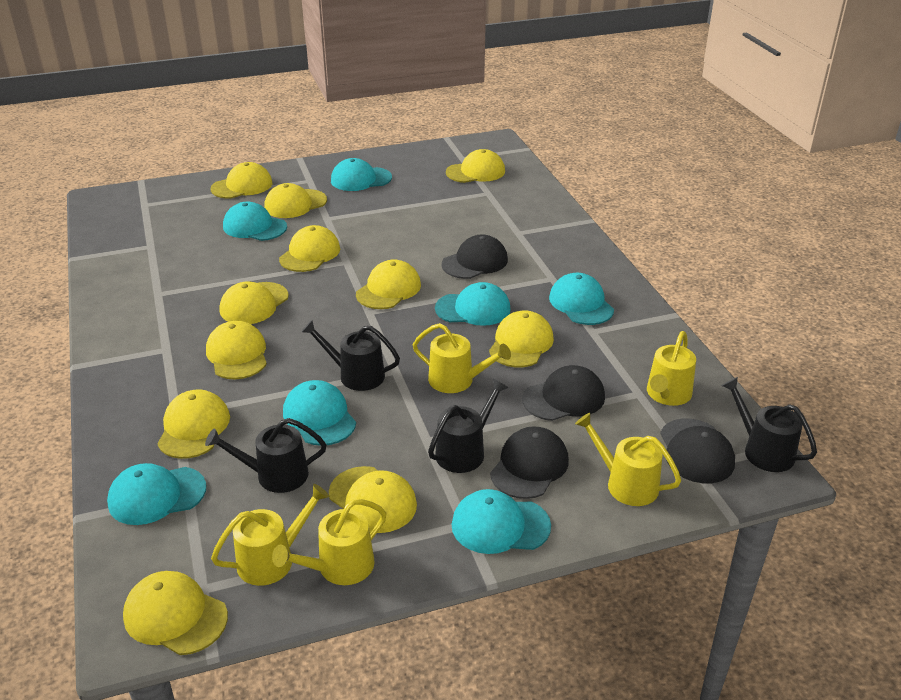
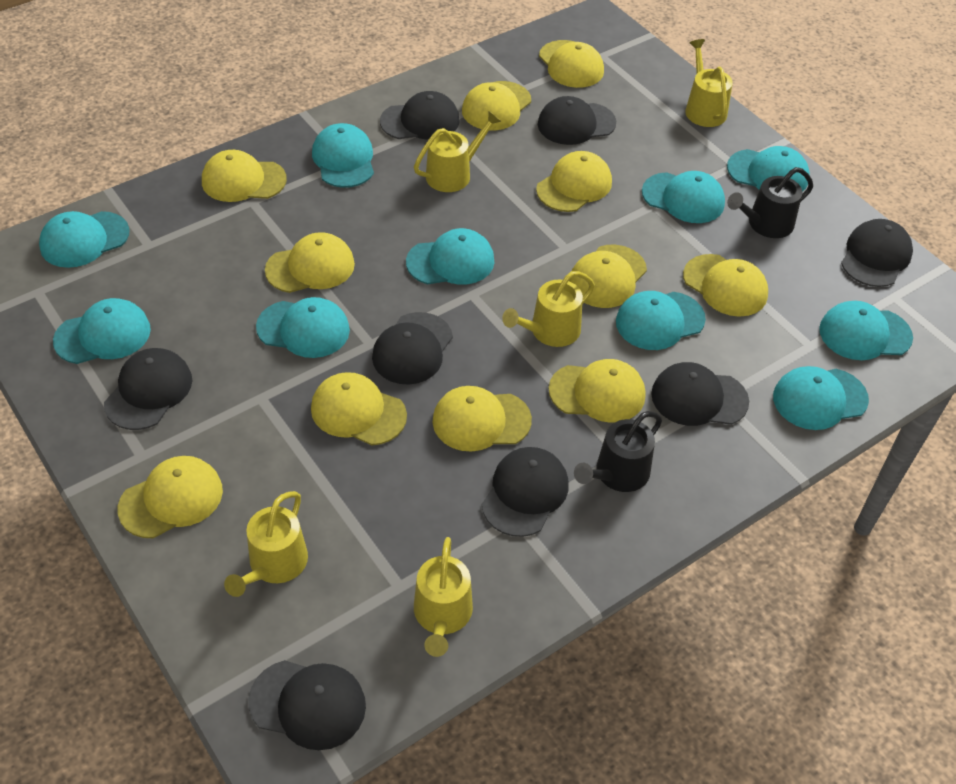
black cap: 4 -> 8
black watering can: 4 -> 2
turquoise cap: 7 -> 10

